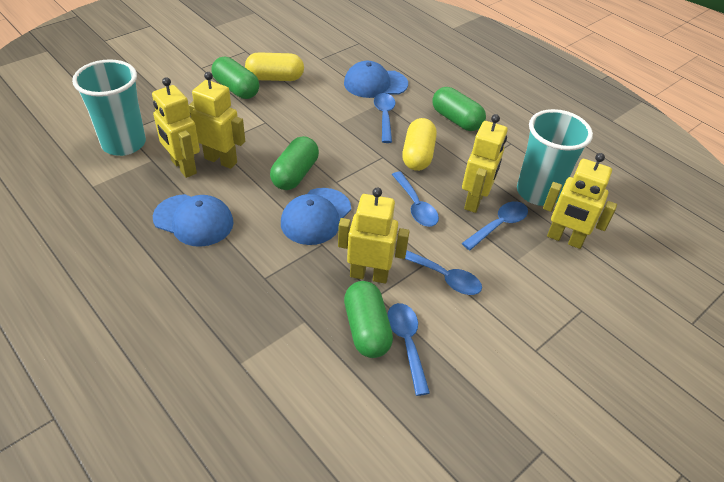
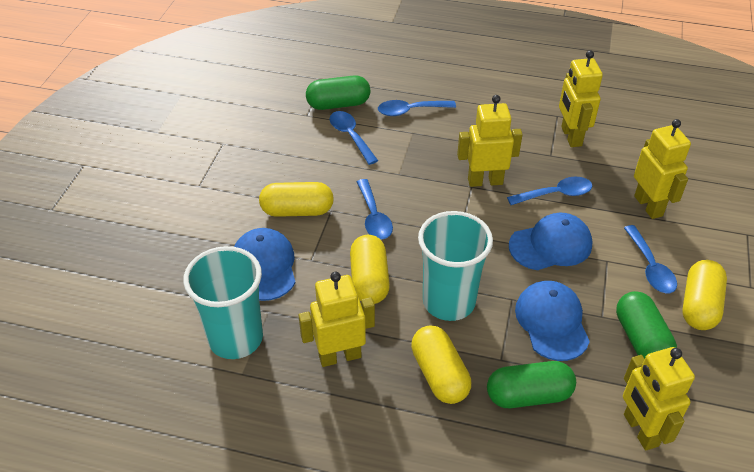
green capsule: 4 -> 3
yellow capsule: 2 -> 4

